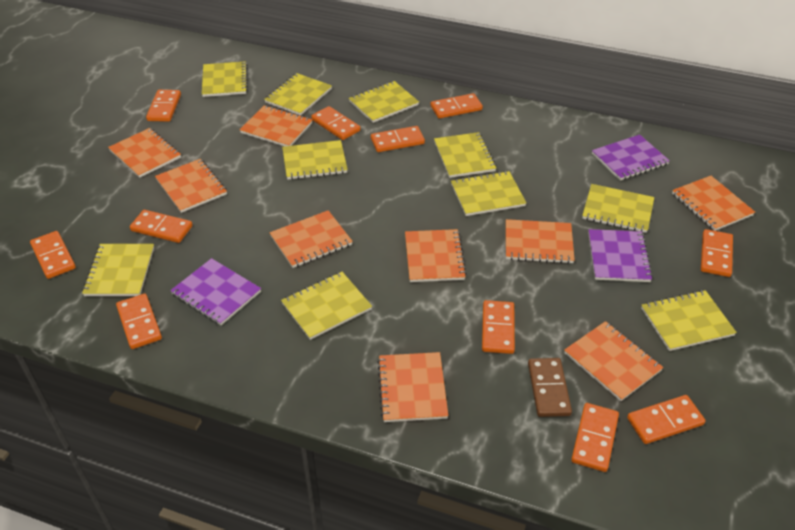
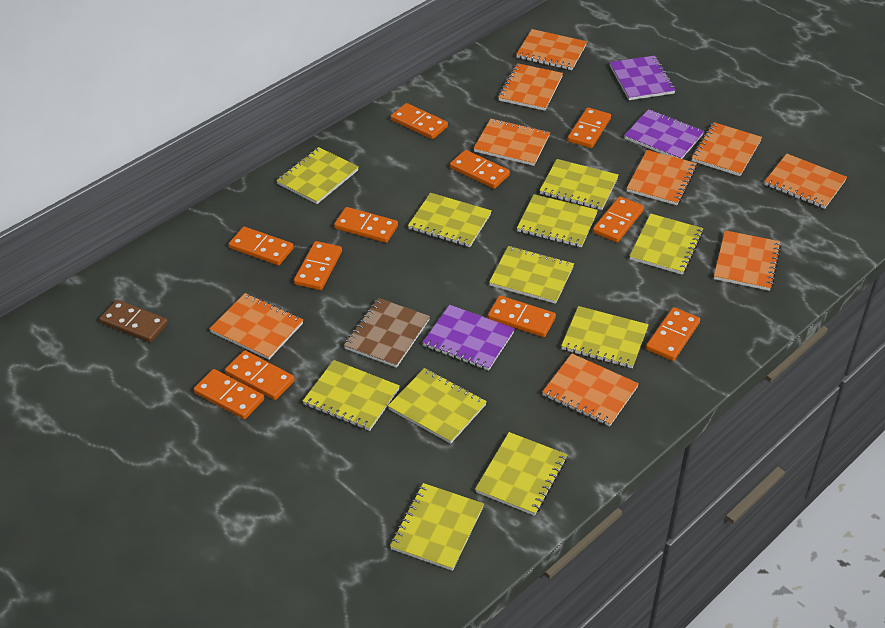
brown notebook: 0 -> 1
yellow notebook: 10 -> 11

